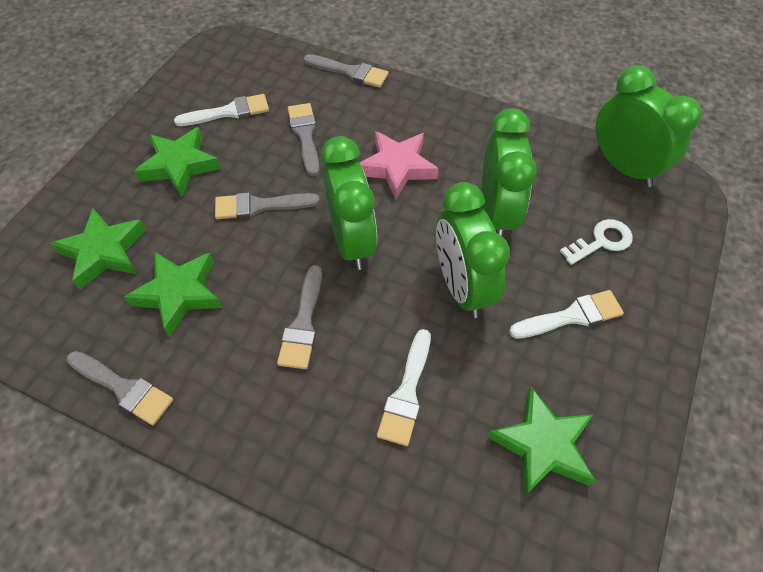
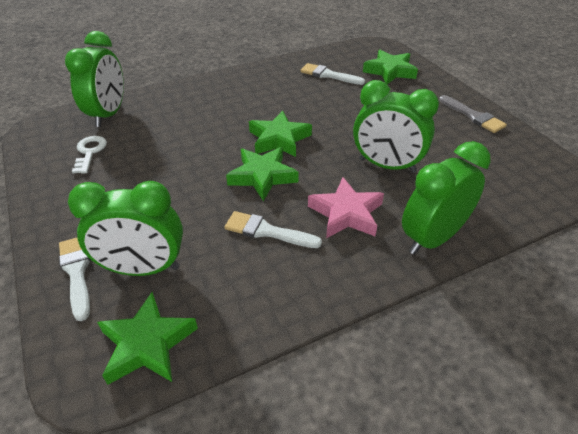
grey brush: 5 -> 1

